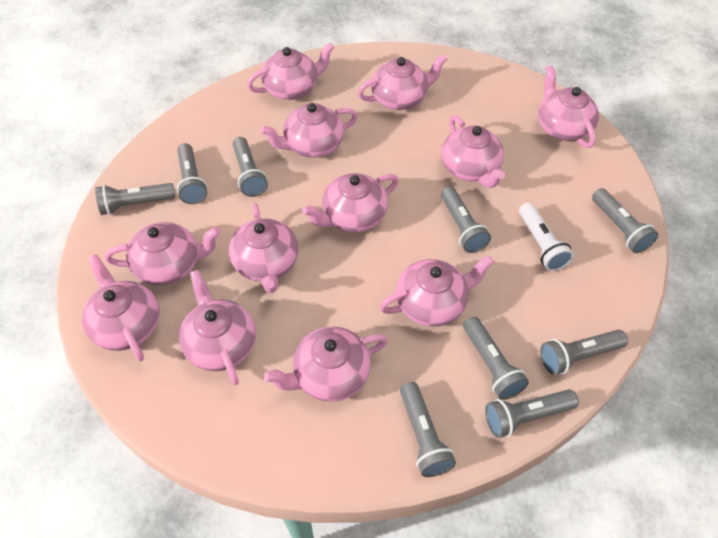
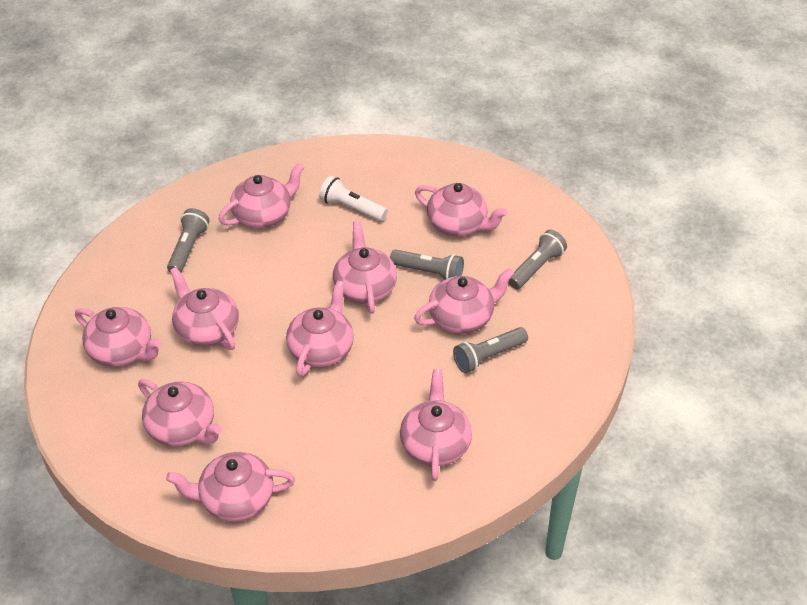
grey flashlight: 9 -> 4
pink teapot: 12 -> 10

